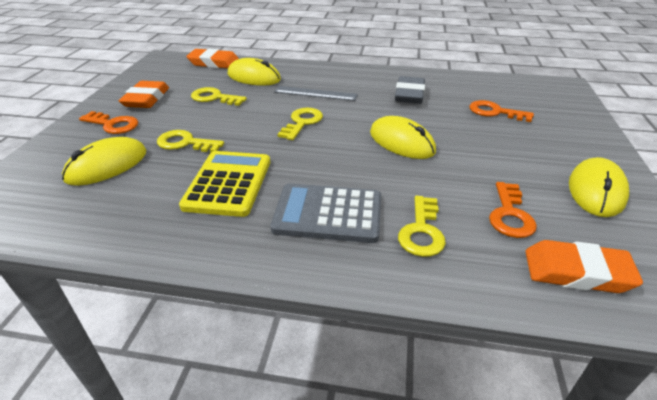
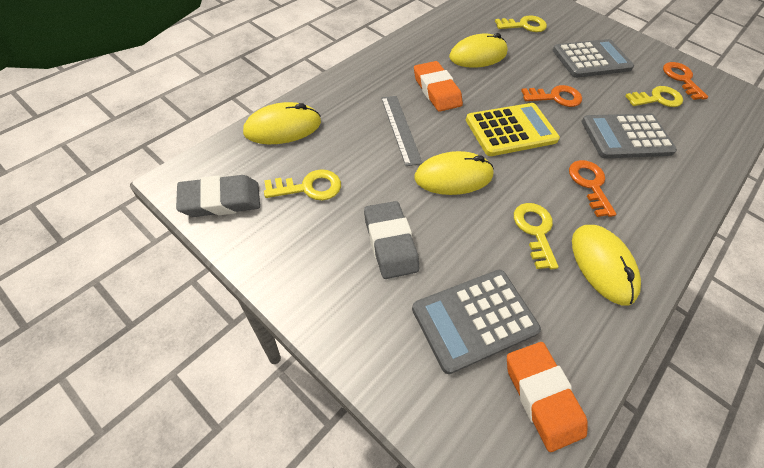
grey calculator: 1 -> 3
grey eraser: 1 -> 2
orange eraser: 3 -> 2

